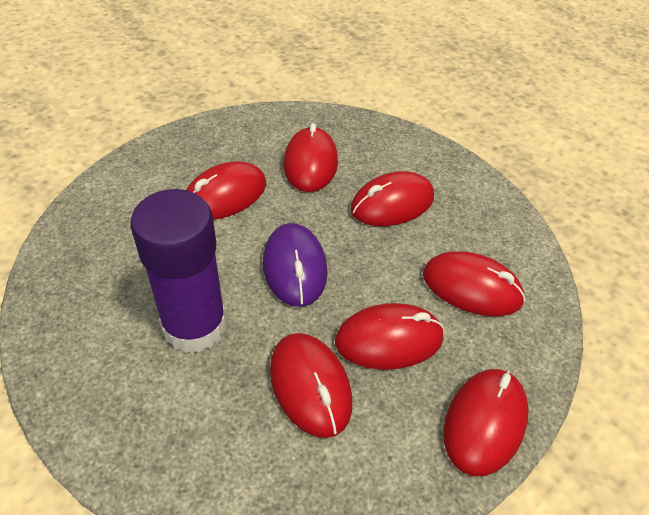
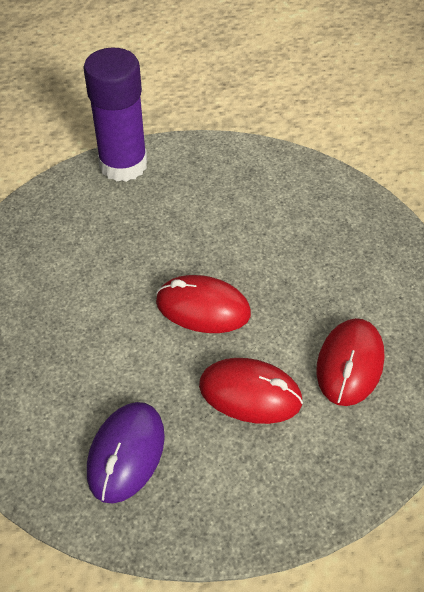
red mouse: 7 -> 3

